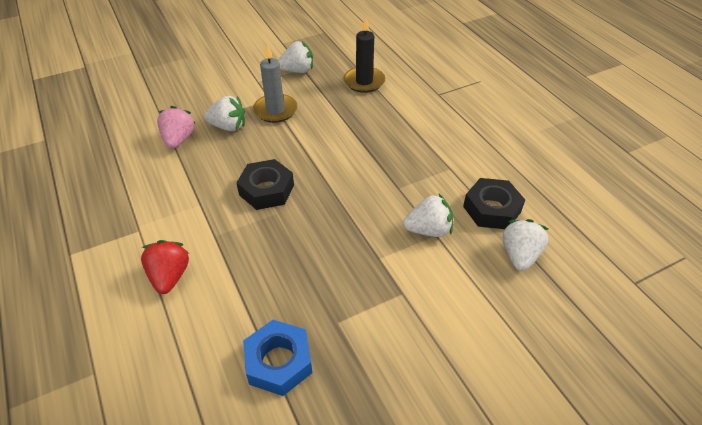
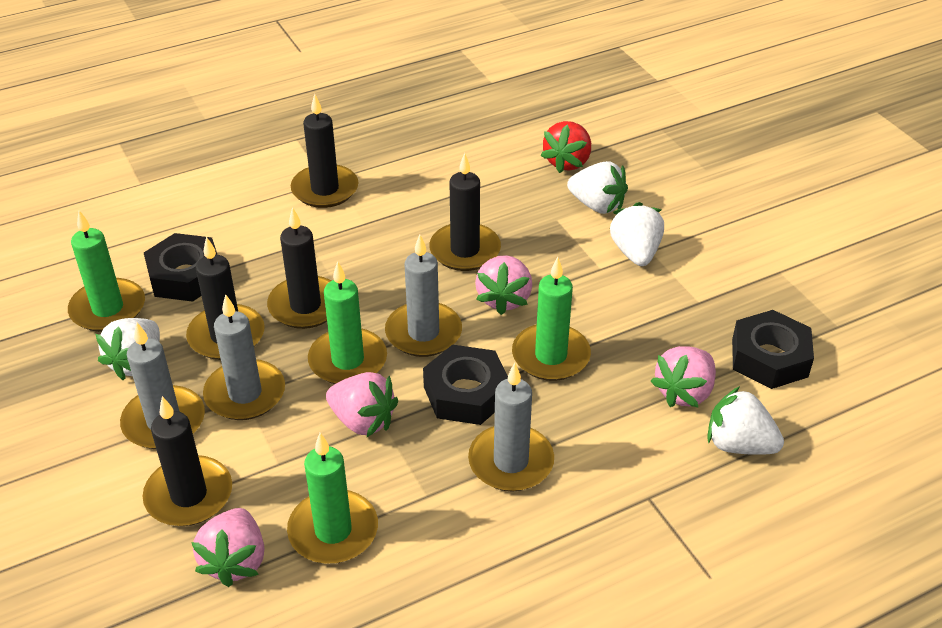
black candle: 1 -> 5
black nut: 2 -> 3
blue nut: 1 -> 0
green candle: 0 -> 4
grey candle: 1 -> 4
pink strawberry: 1 -> 4

